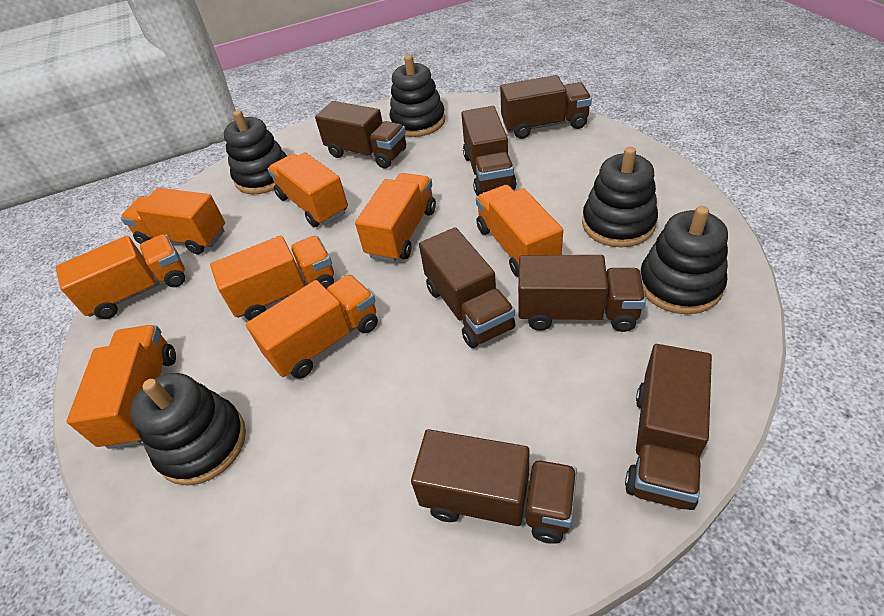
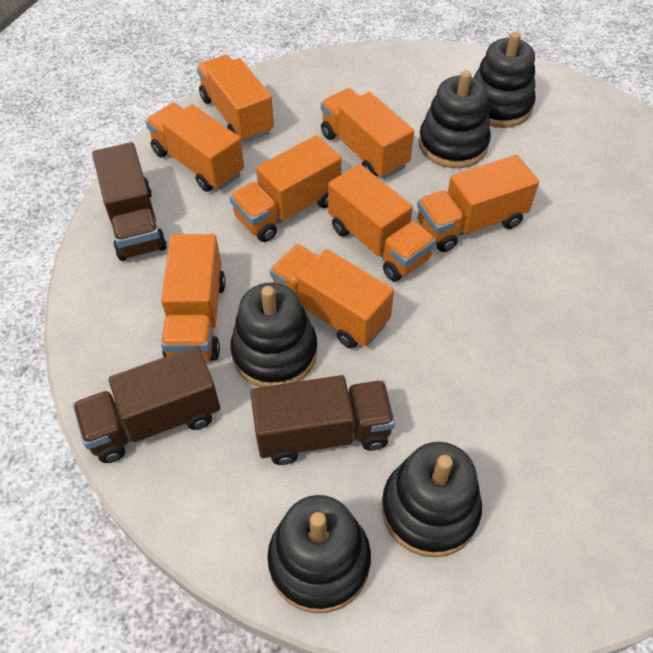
brown truck: 7 -> 3

